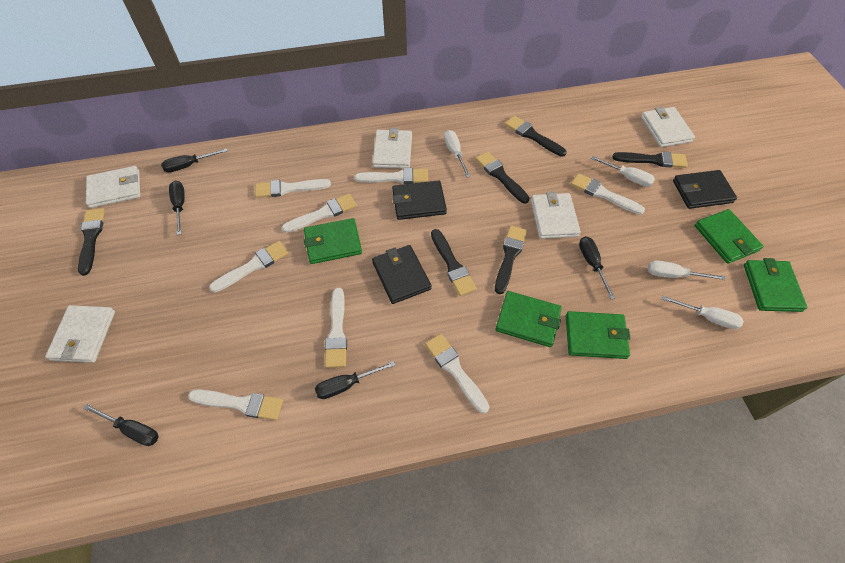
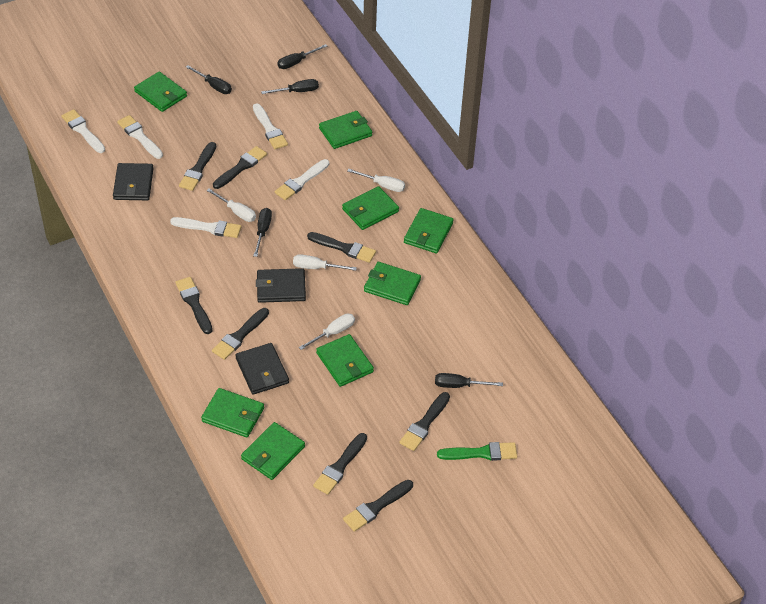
black brush: 6 -> 8
green brush: 0 -> 1
green wallet: 5 -> 8
white brush: 8 -> 5
white wallet: 5 -> 0

